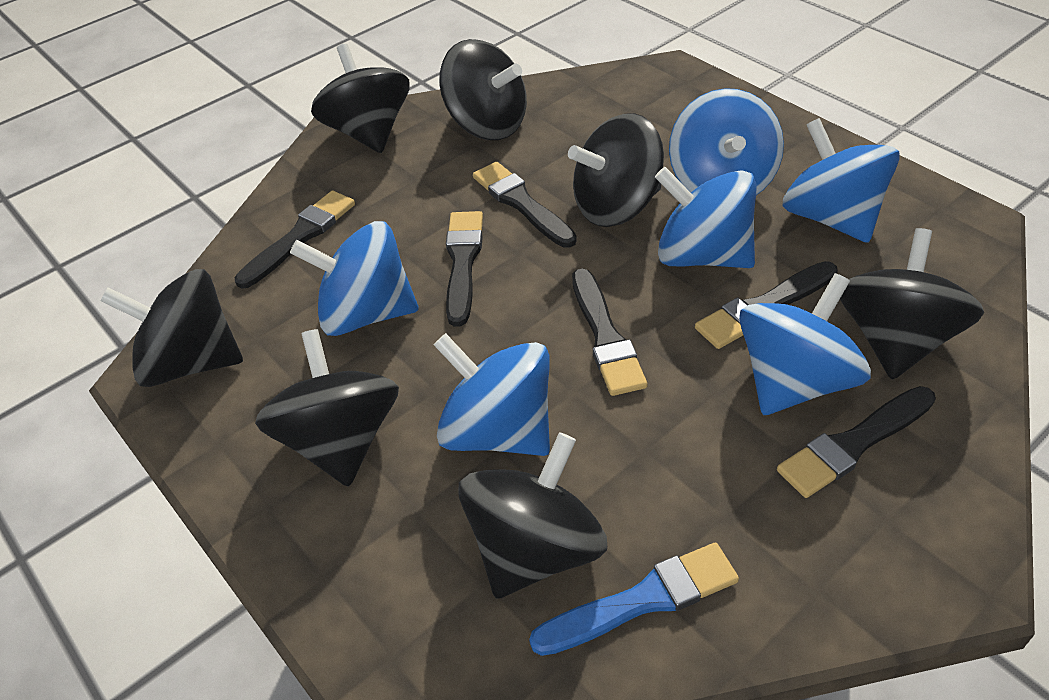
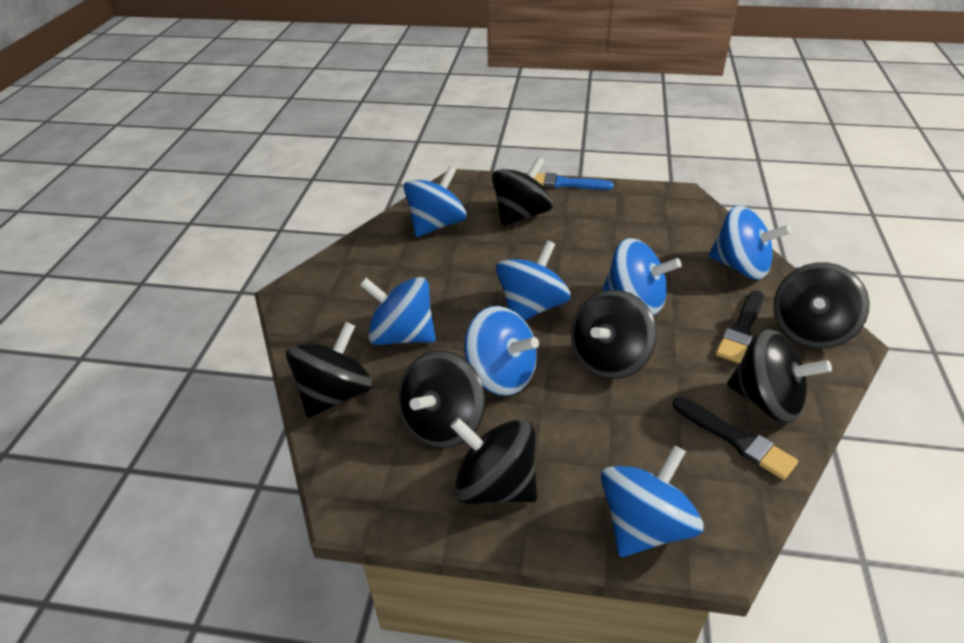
black brush: 6 -> 2
blue spinning top: 6 -> 7

